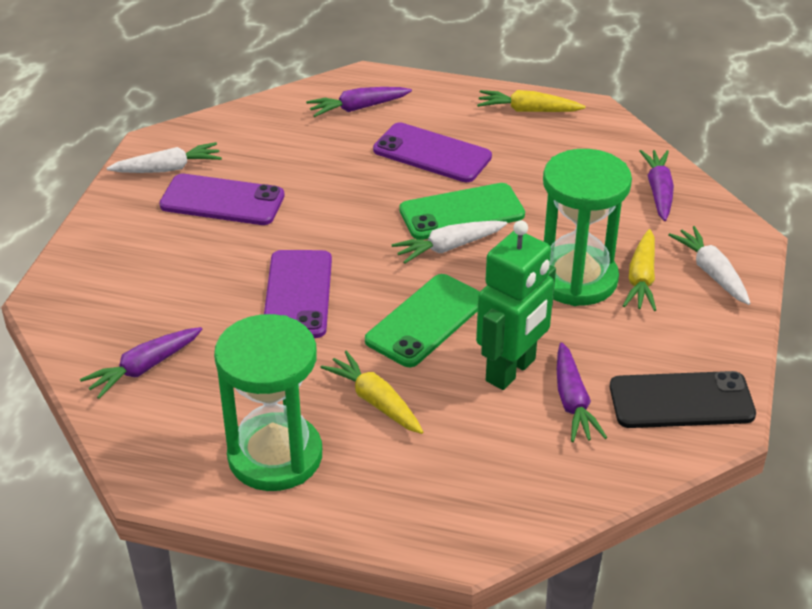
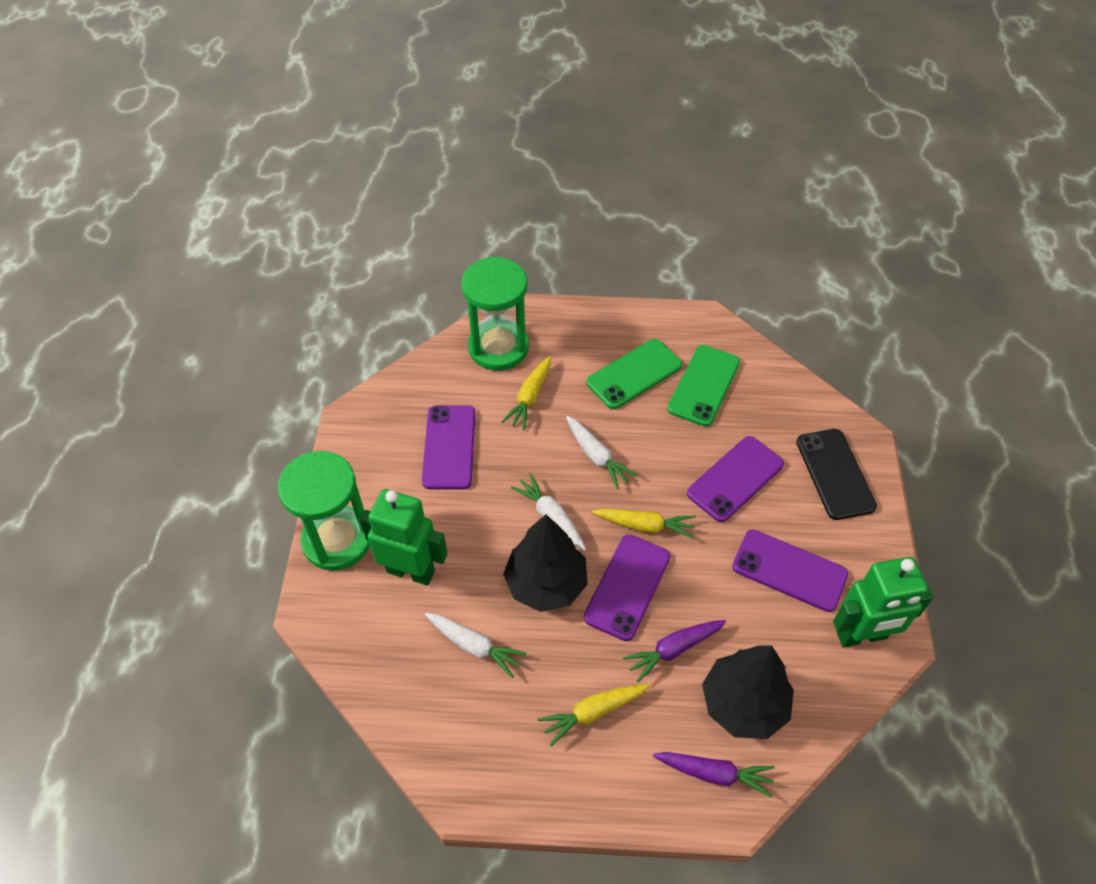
black tree: 0 -> 2
green robot: 1 -> 2
purple carrot: 4 -> 2
purple phone: 3 -> 4

